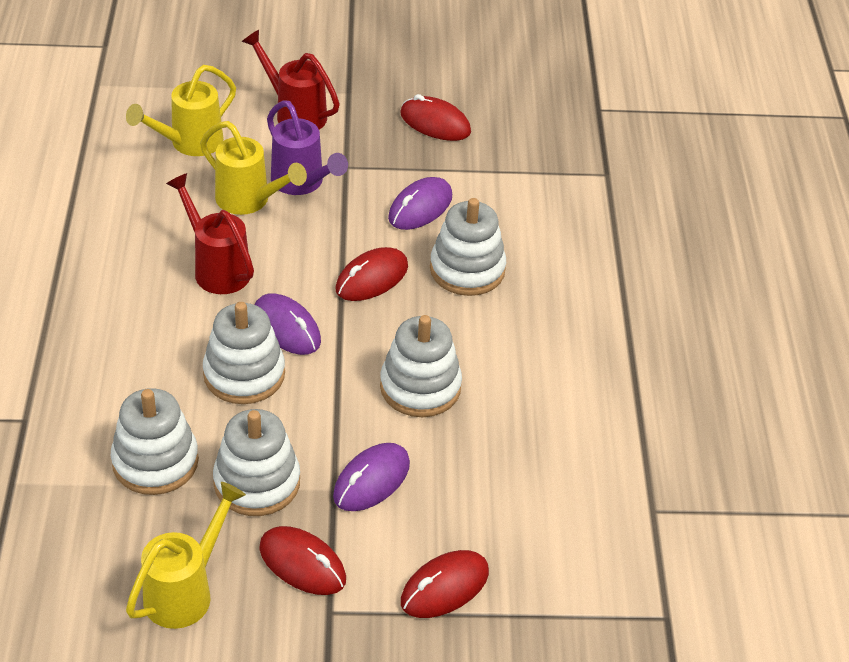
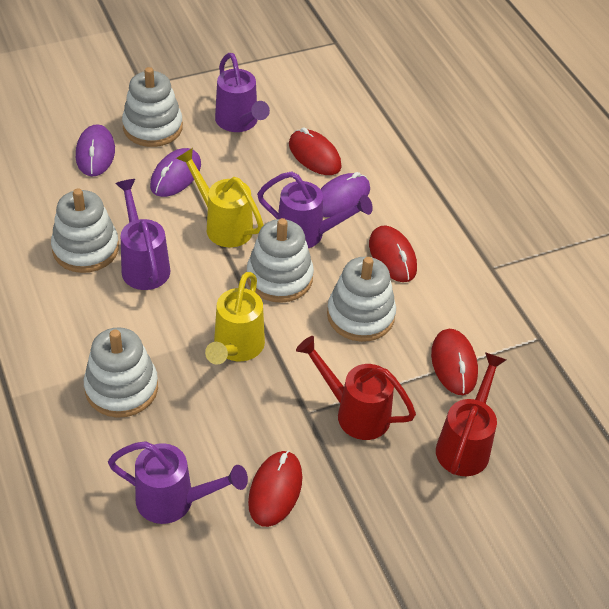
purple watering can: 1 -> 4
yellow watering can: 3 -> 2

